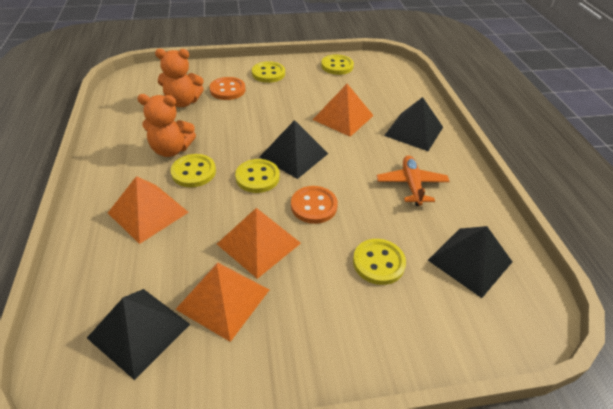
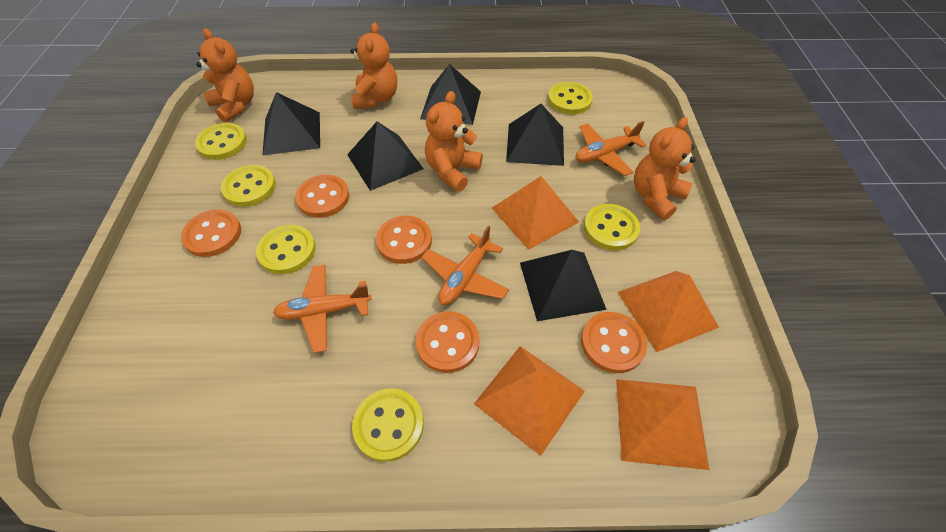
black pyramid: 4 -> 5
orange button: 2 -> 5
orange plane: 1 -> 3
orange teddy bear: 2 -> 4
yellow button: 5 -> 6

